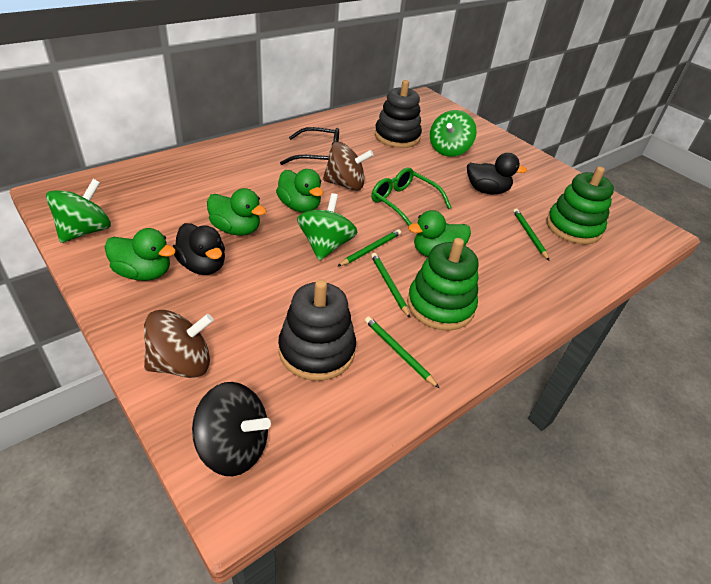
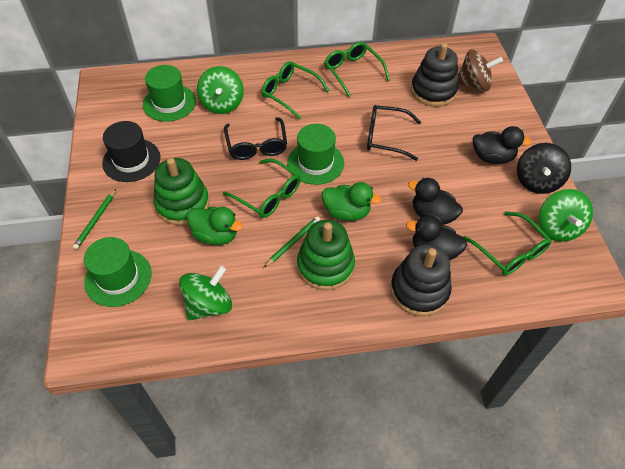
black duck: 2 -> 3
black glasses: 1 -> 2
black hat: 0 -> 1
brown spinning top: 2 -> 1
green duck: 4 -> 2
green glasses: 1 -> 4
green hat: 0 -> 3
green pencil: 4 -> 2

